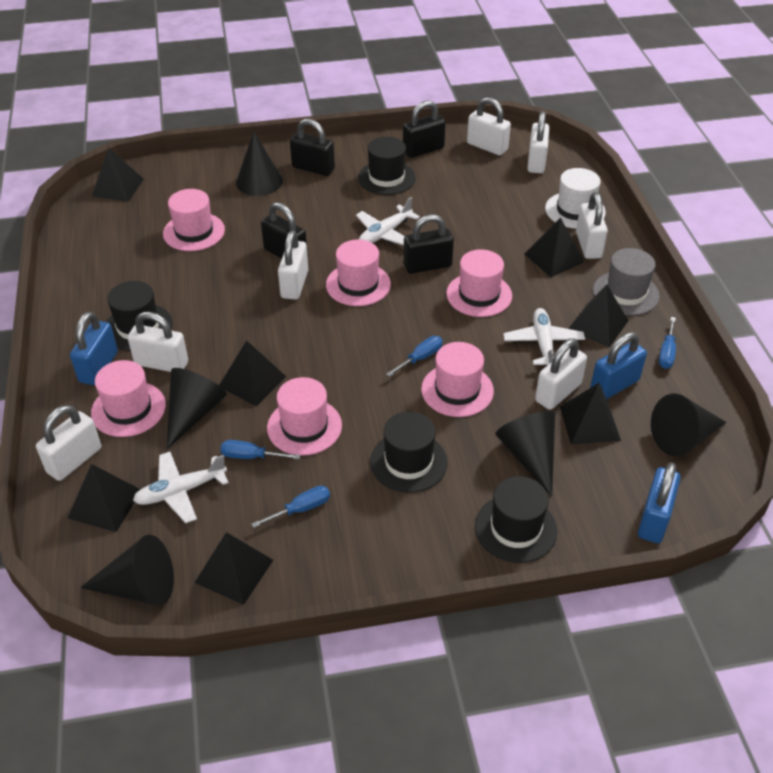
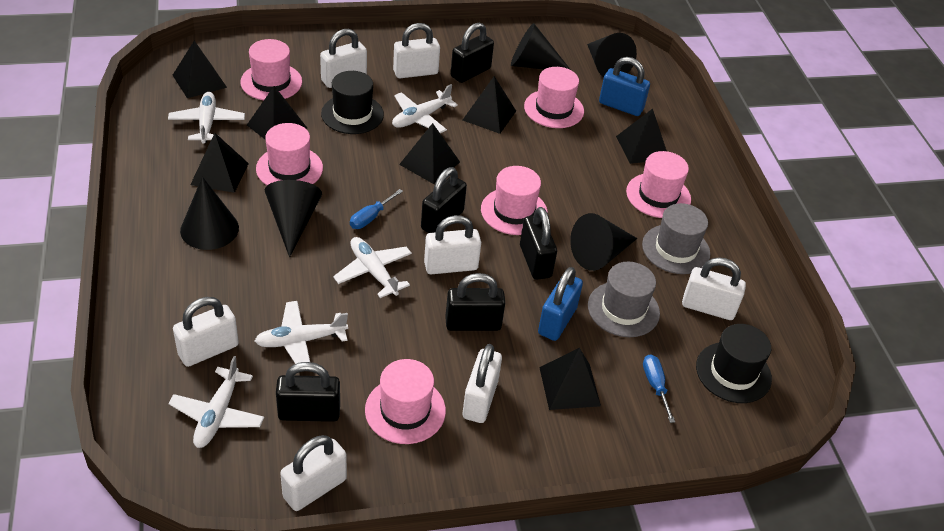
black hat: 4 -> 2
black padlock: 4 -> 5
blue padlock: 3 -> 2
blue screwdriver: 4 -> 2
grey hat: 1 -> 2
white hat: 1 -> 0
white plane: 3 -> 5

